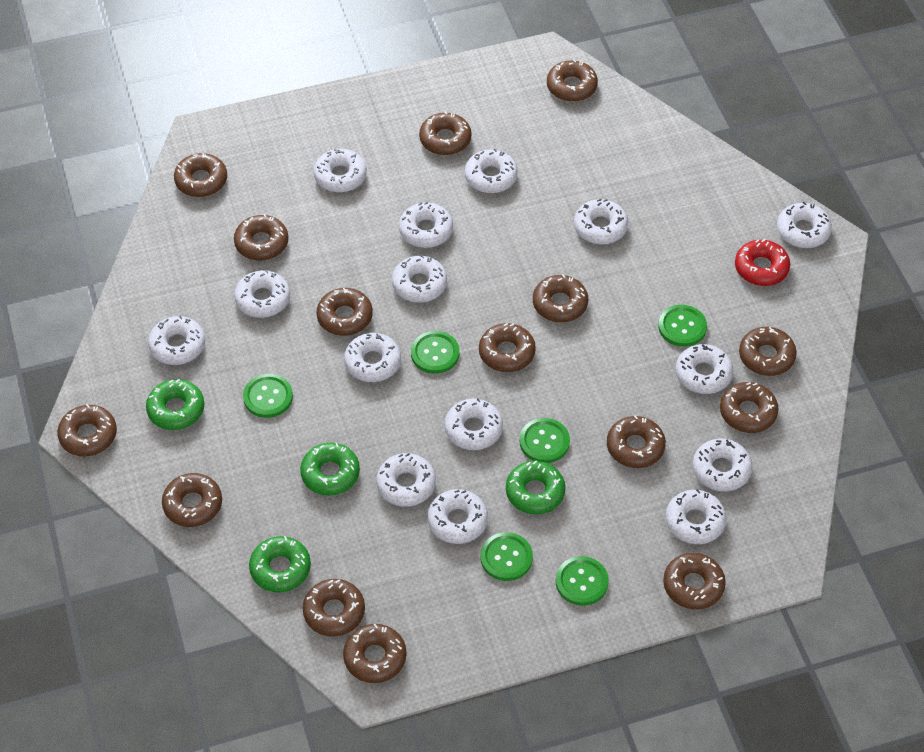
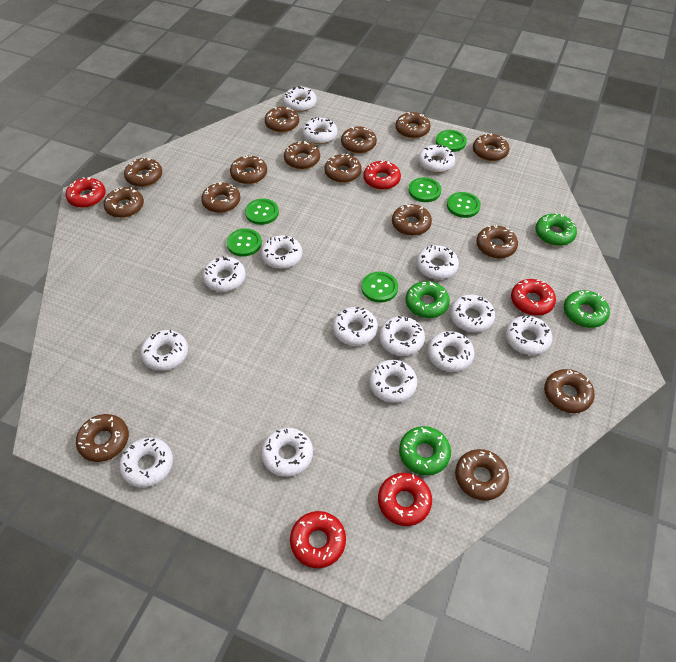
red donut: 1 -> 5

